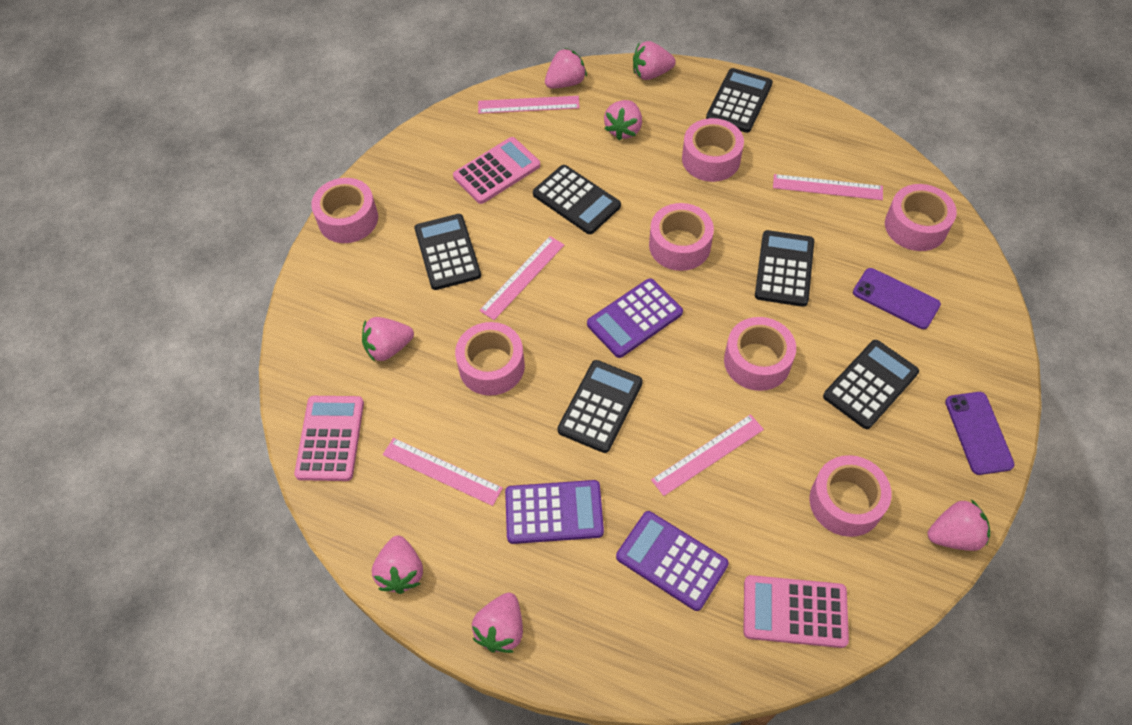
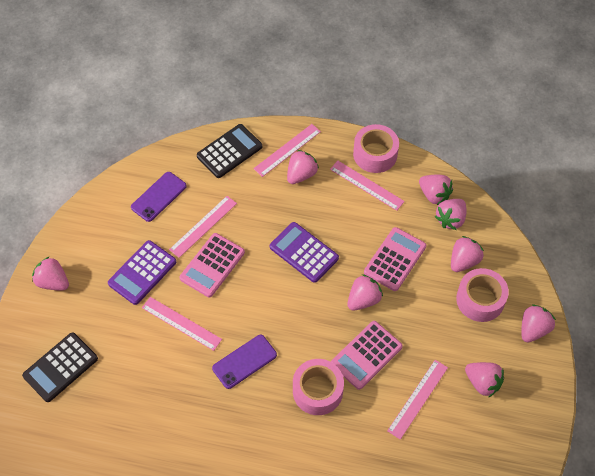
black calculator: 6 -> 2
pink strawberry: 7 -> 8
pink tape: 7 -> 3
purple calculator: 3 -> 2

